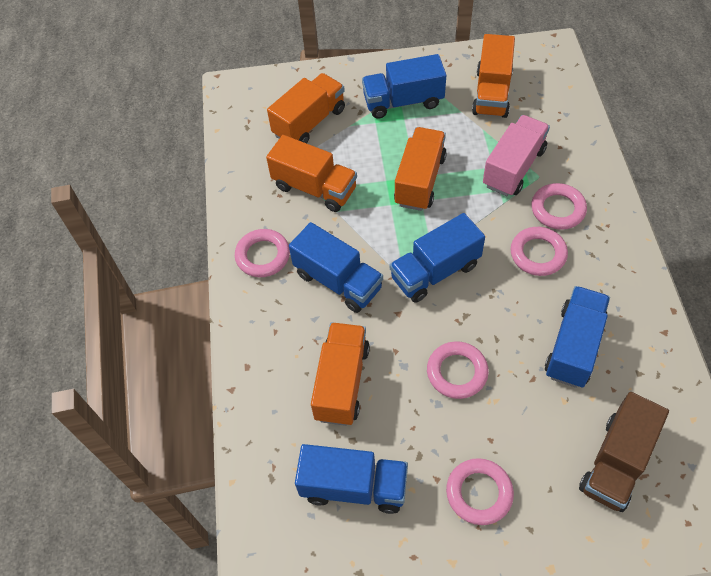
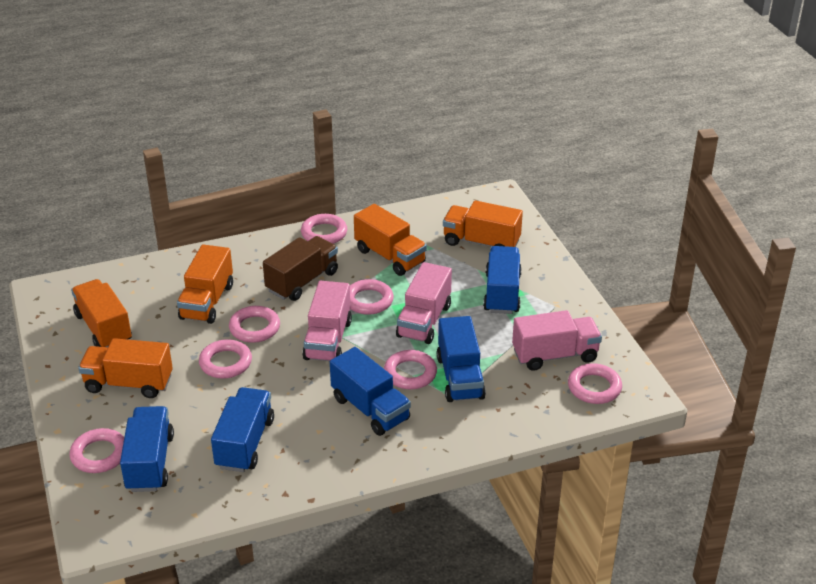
pink ring: 5 -> 7
pink truck: 1 -> 3

